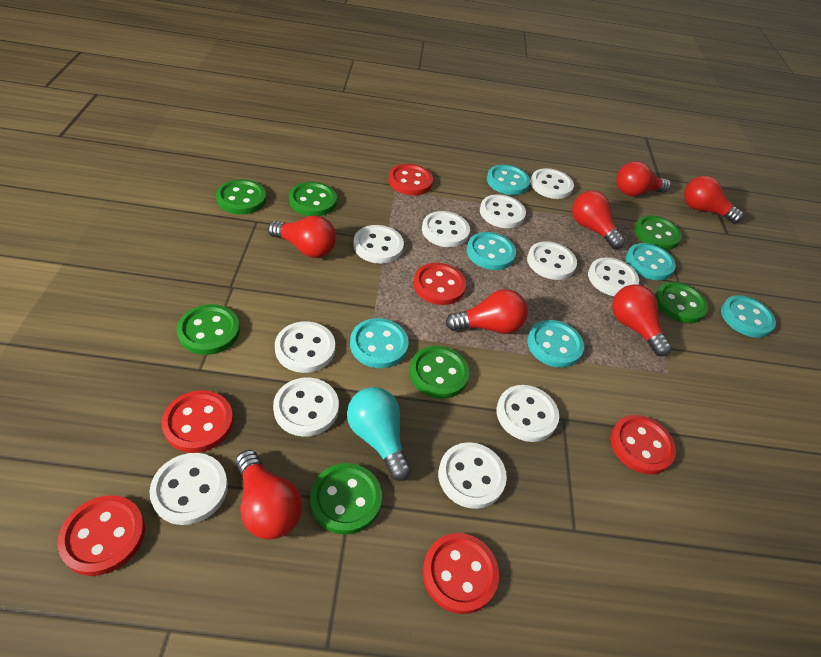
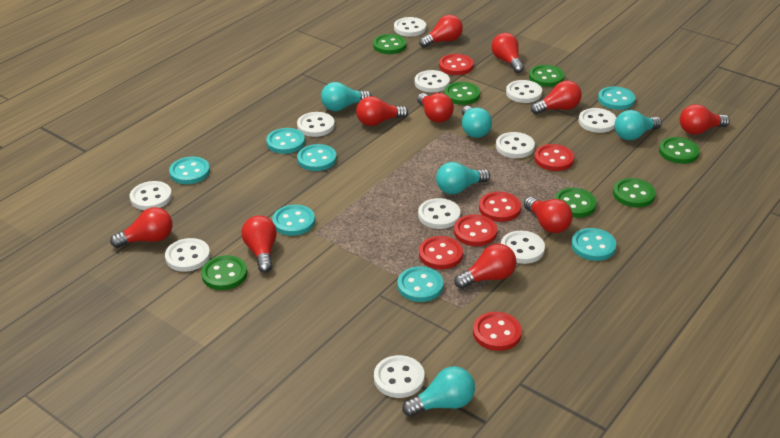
red light bulb: 7 -> 10
turquoise button: 6 -> 7
turquoise light bulb: 1 -> 5

